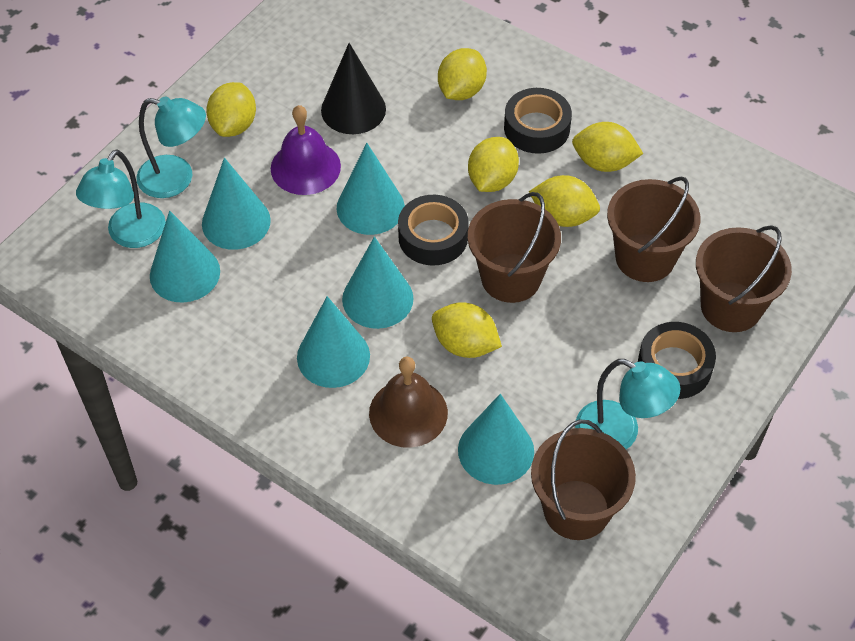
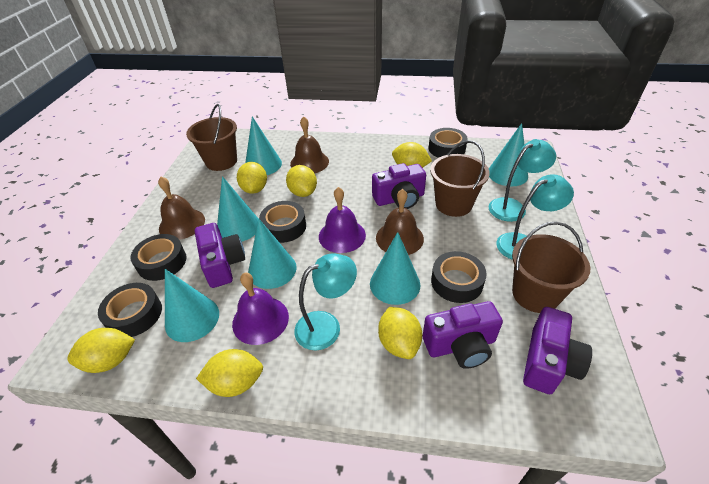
black cone: 1 -> 0
black tape: 3 -> 5
brown bell: 1 -> 3
brown bucket: 4 -> 3
purple bell: 1 -> 2
purple camera: 0 -> 4

